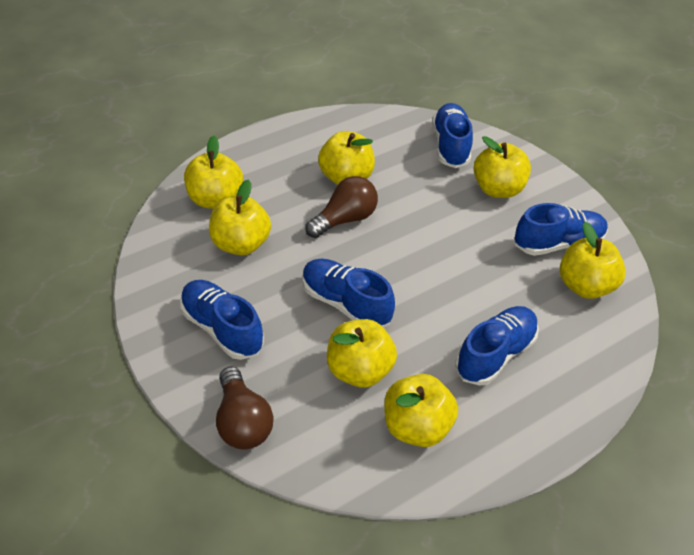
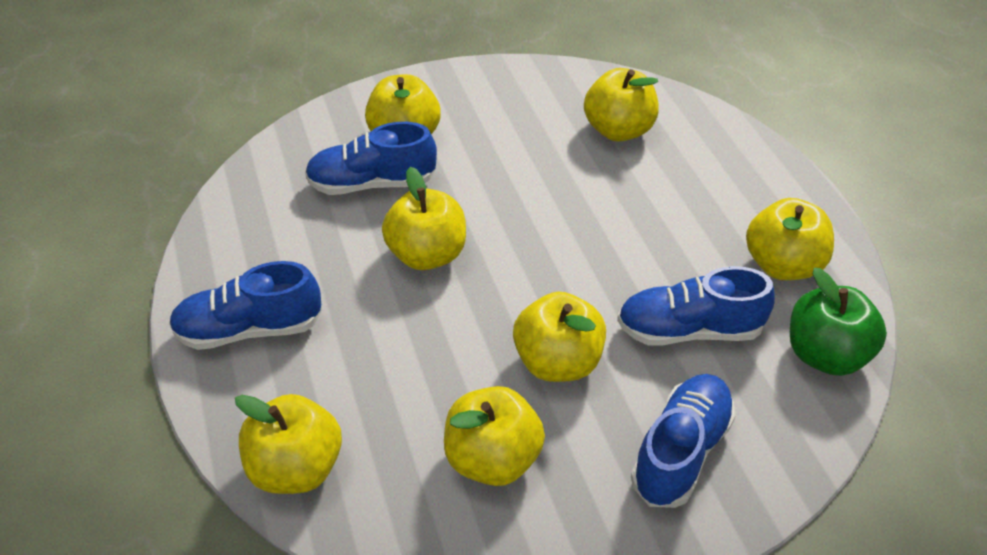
blue shoe: 5 -> 4
brown light bulb: 2 -> 0
green apple: 0 -> 1

